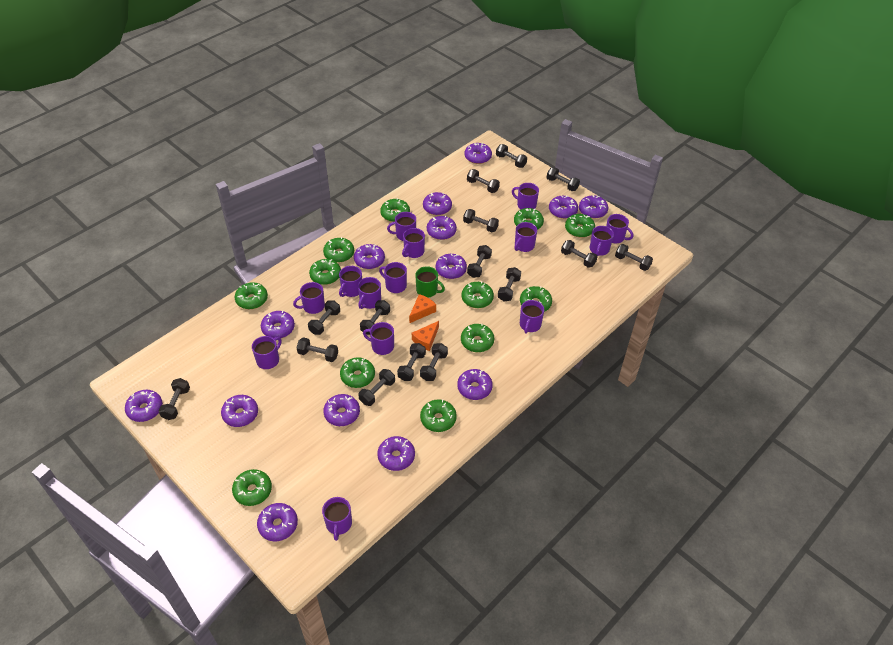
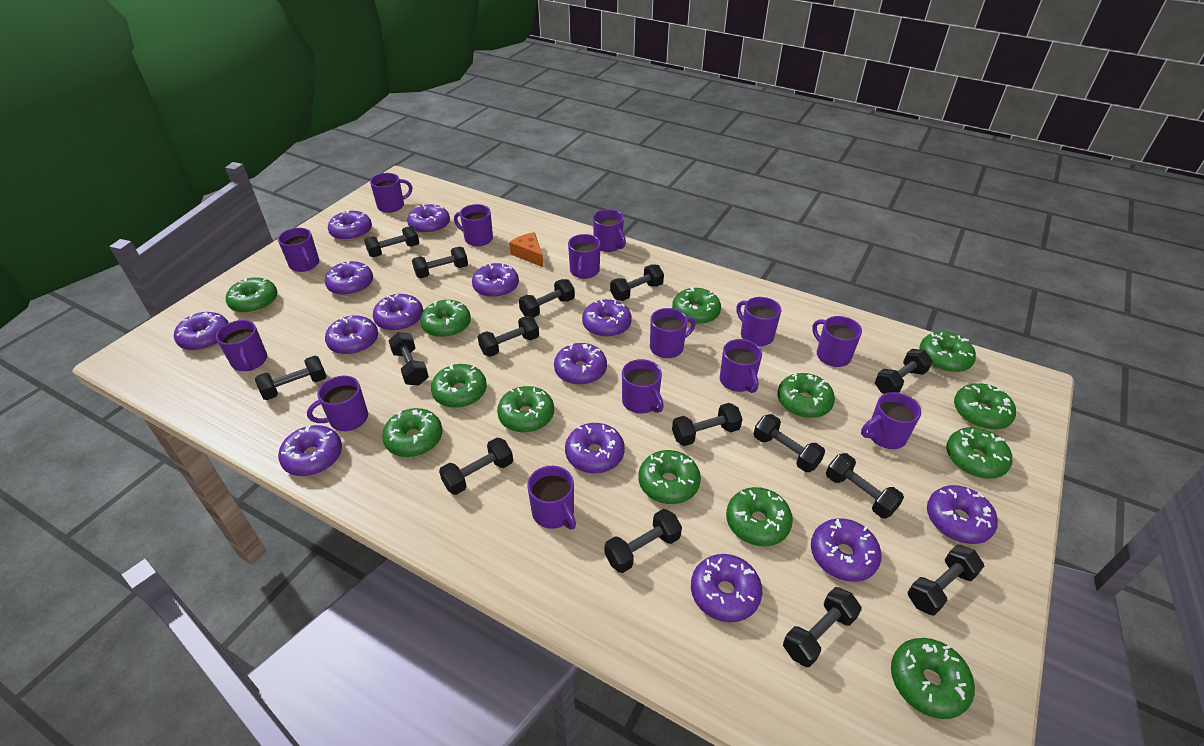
green donut: 12 -> 13
green mug: 1 -> 0
orange cheese: 2 -> 1

